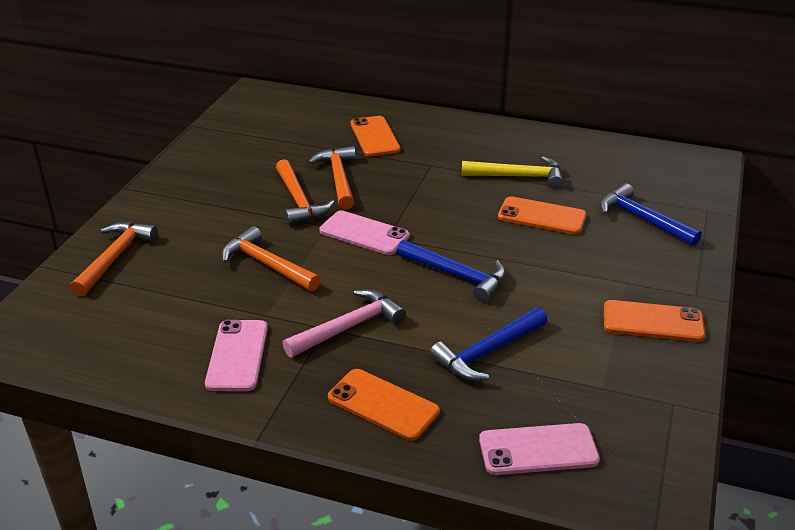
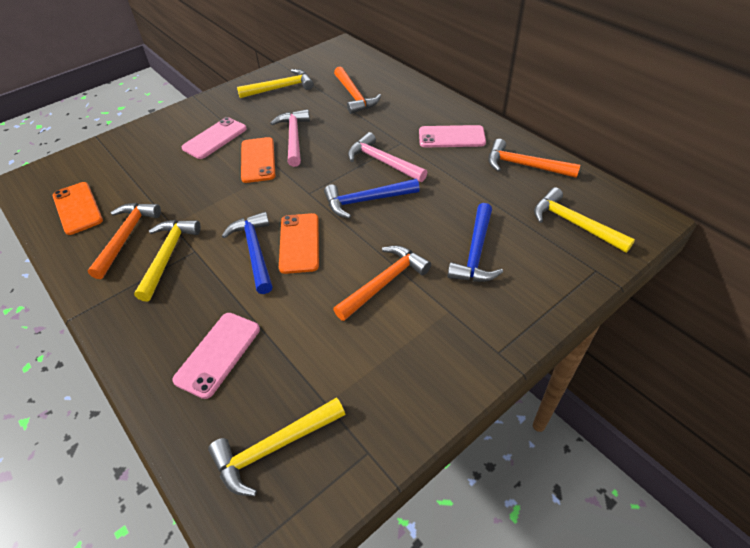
orange phone: 4 -> 3
pink hammer: 1 -> 2
yellow hammer: 1 -> 4

